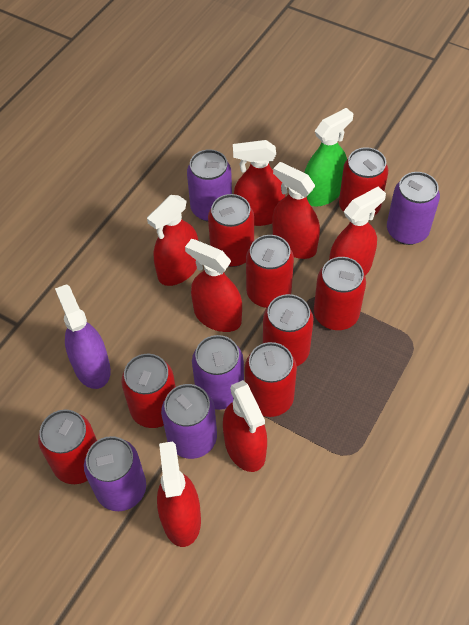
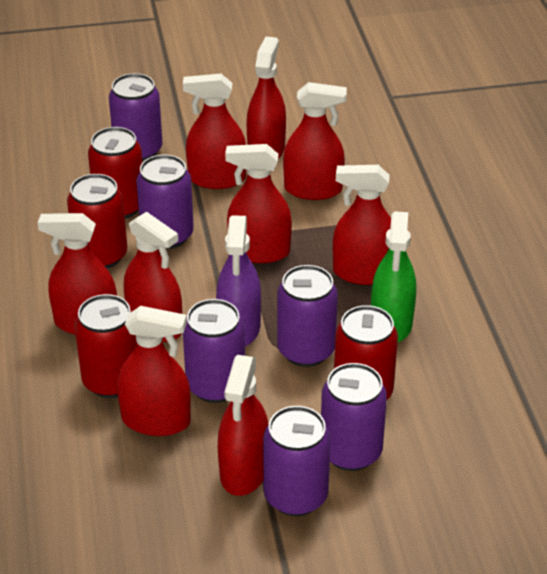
purple can: 5 -> 6
red can: 8 -> 4
red spray bottle: 7 -> 9

